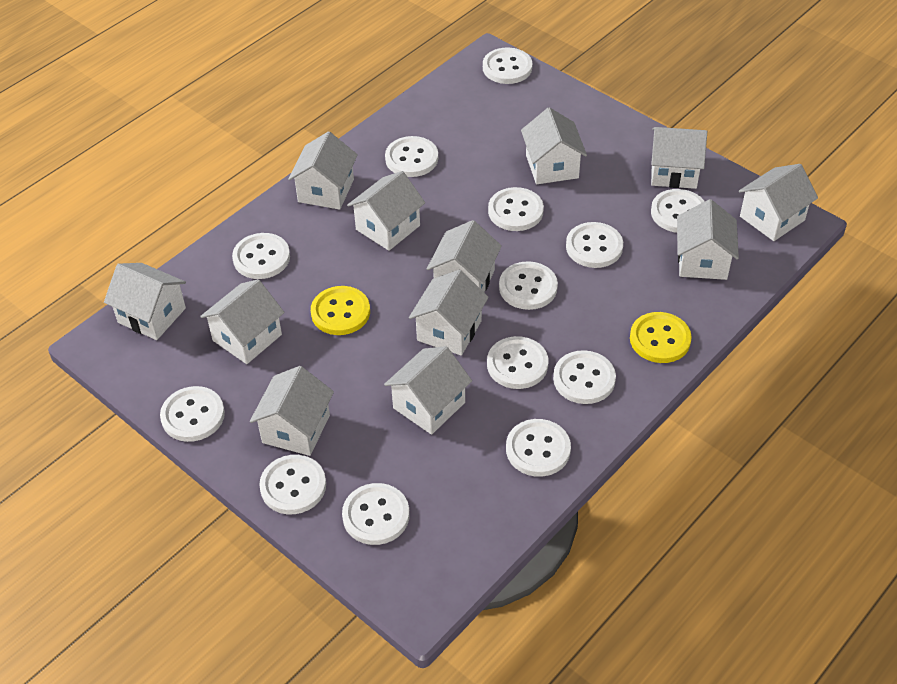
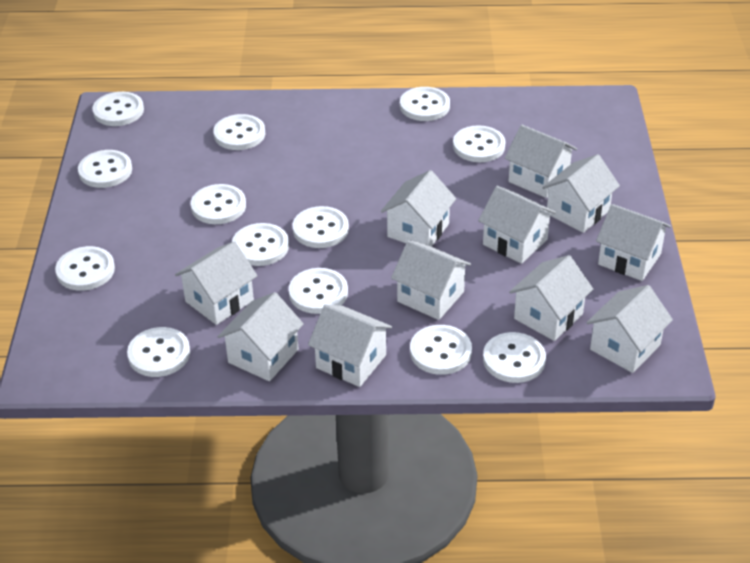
white house: 12 -> 11
yellow button: 2 -> 0

